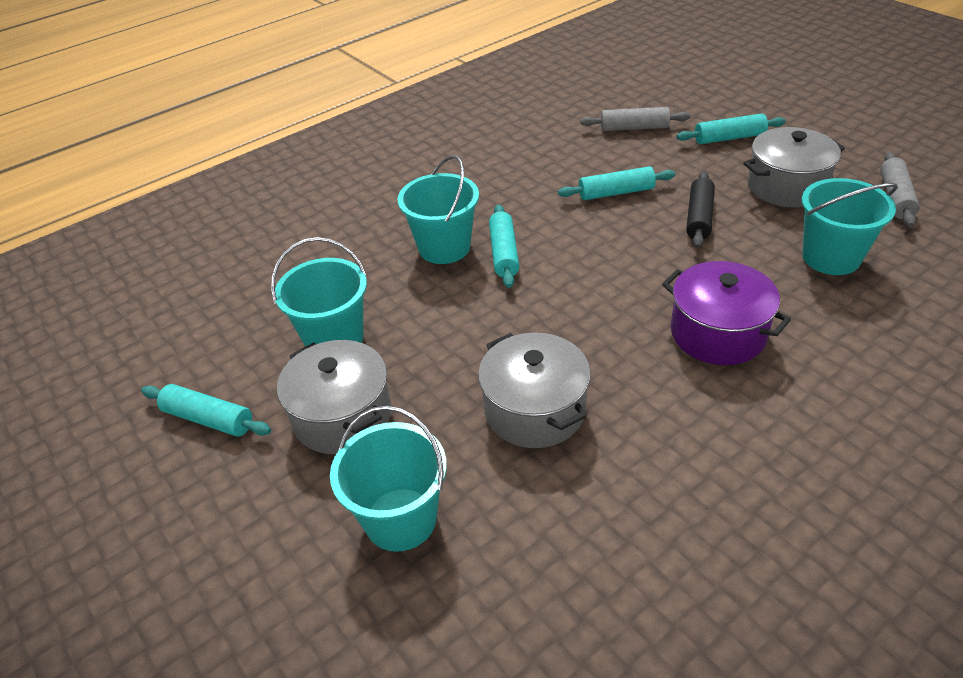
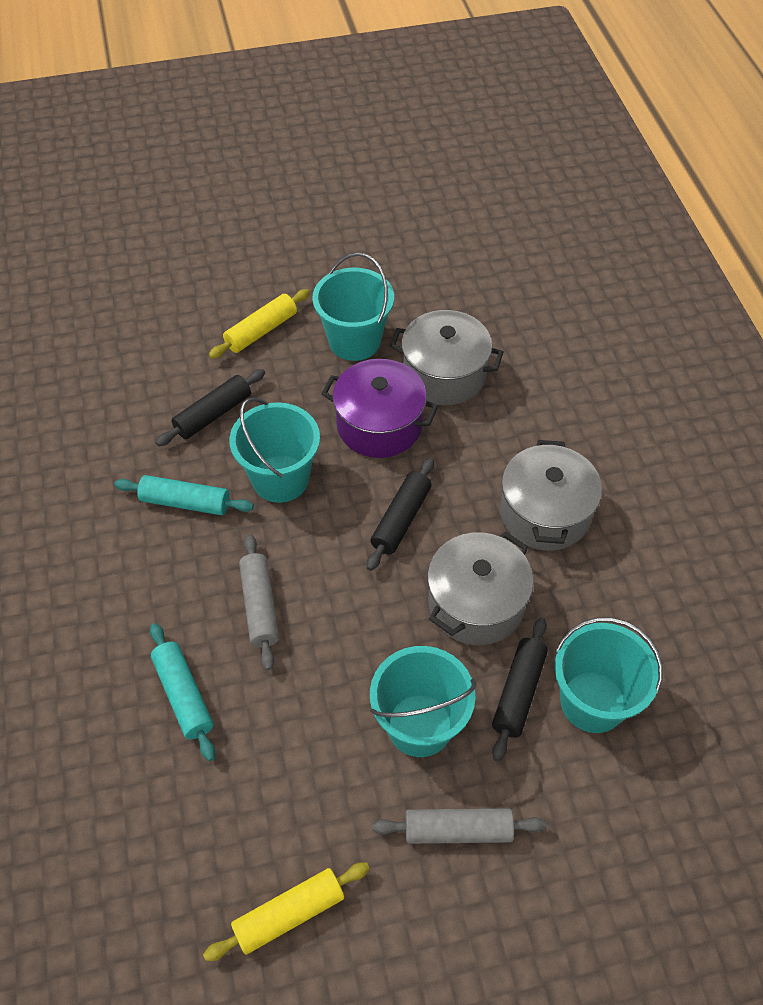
black rolling pin: 1 -> 3
turquoise rolling pin: 4 -> 2
yellow rolling pin: 0 -> 2

